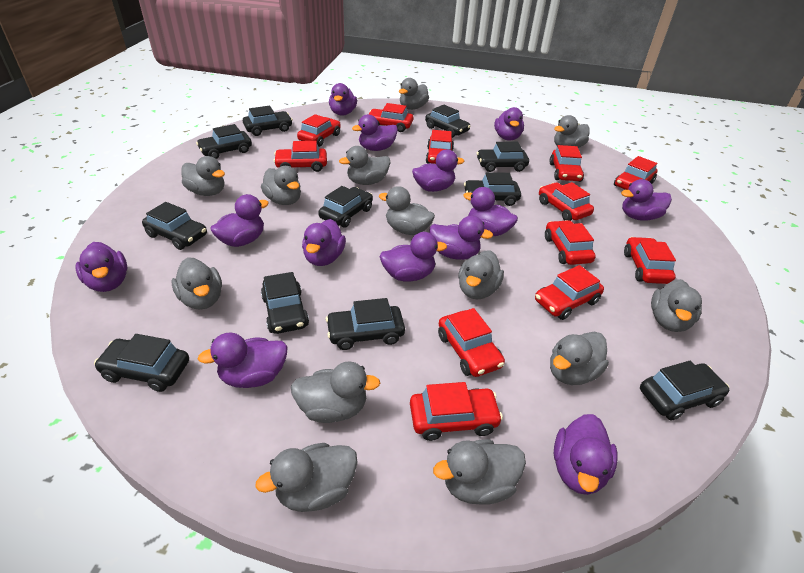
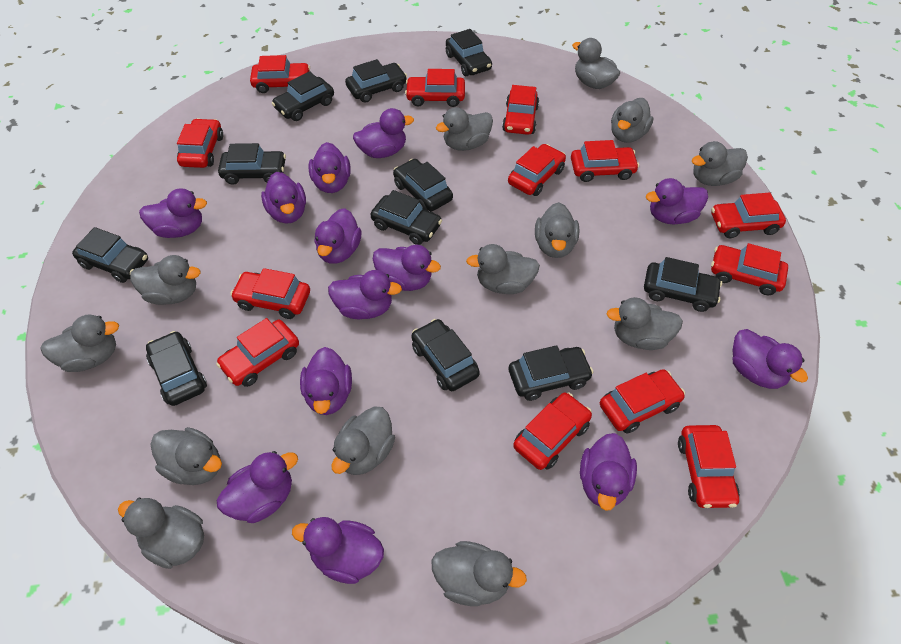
red car: 12 -> 13

